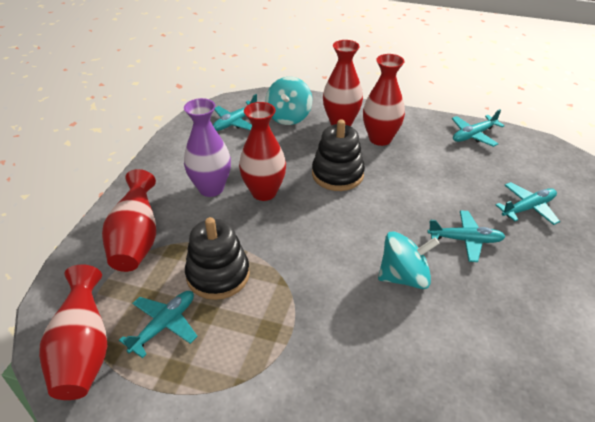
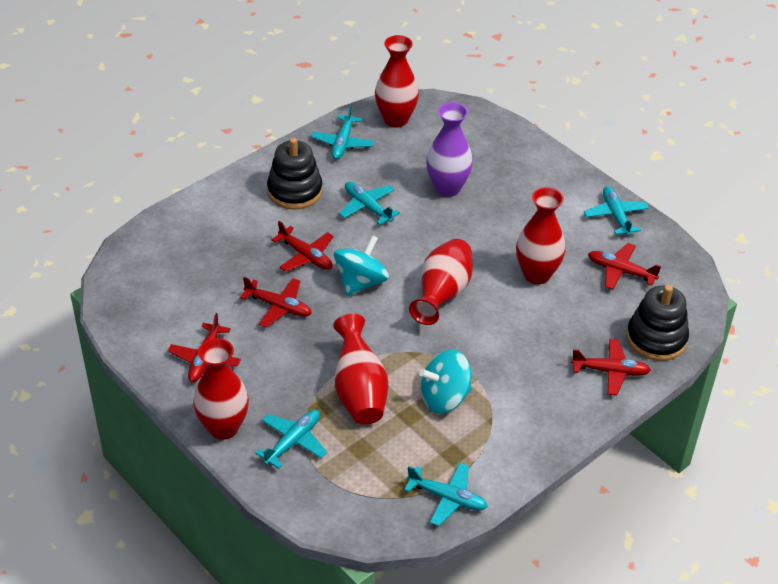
red plane: 0 -> 5

